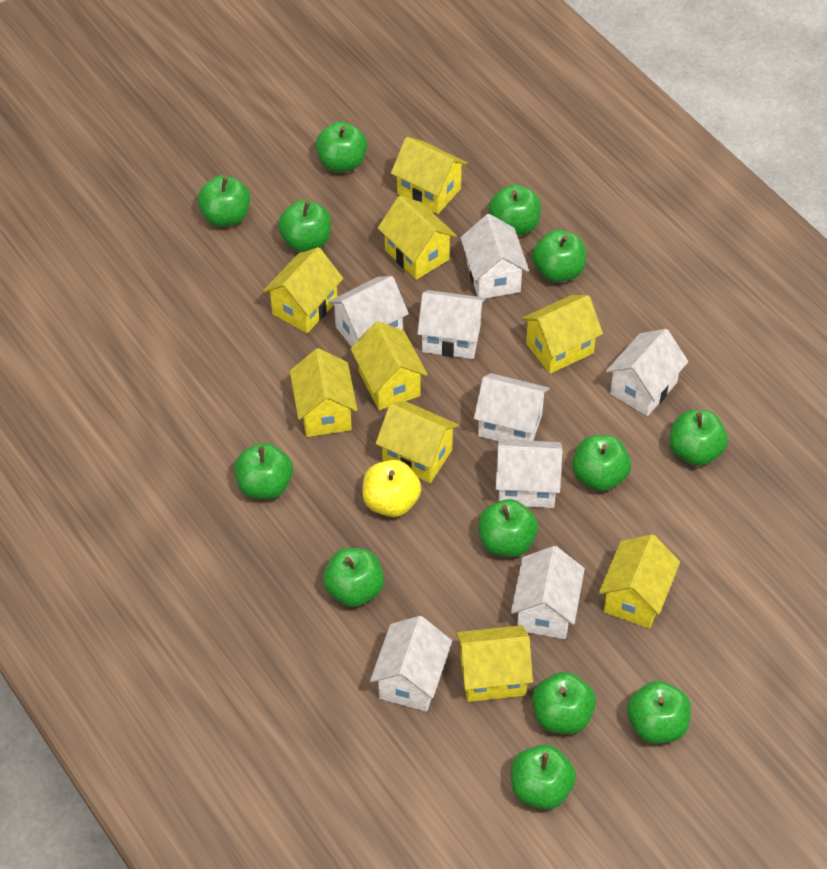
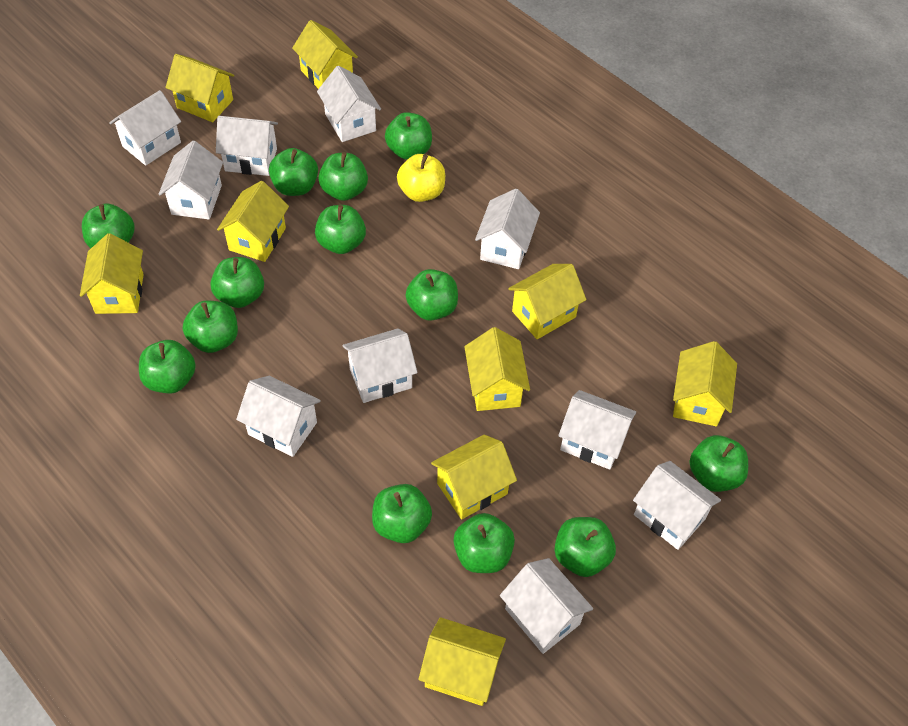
white house: 8 -> 10

